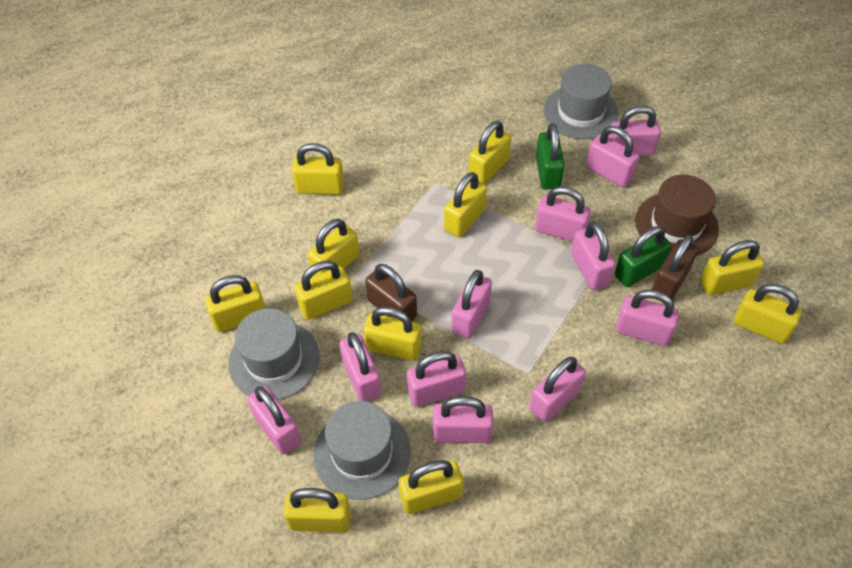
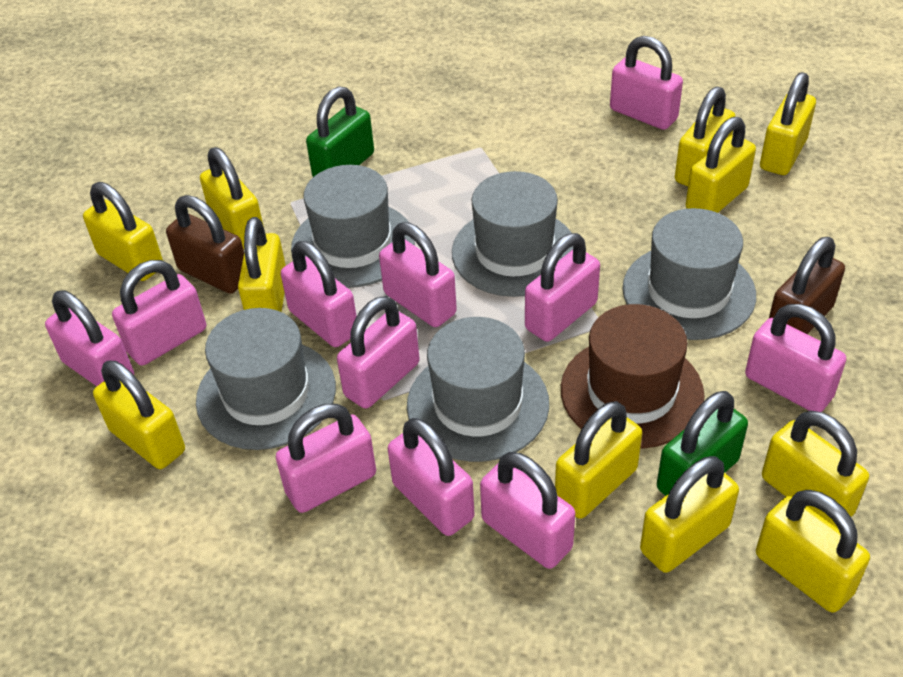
grey hat: 3 -> 5

